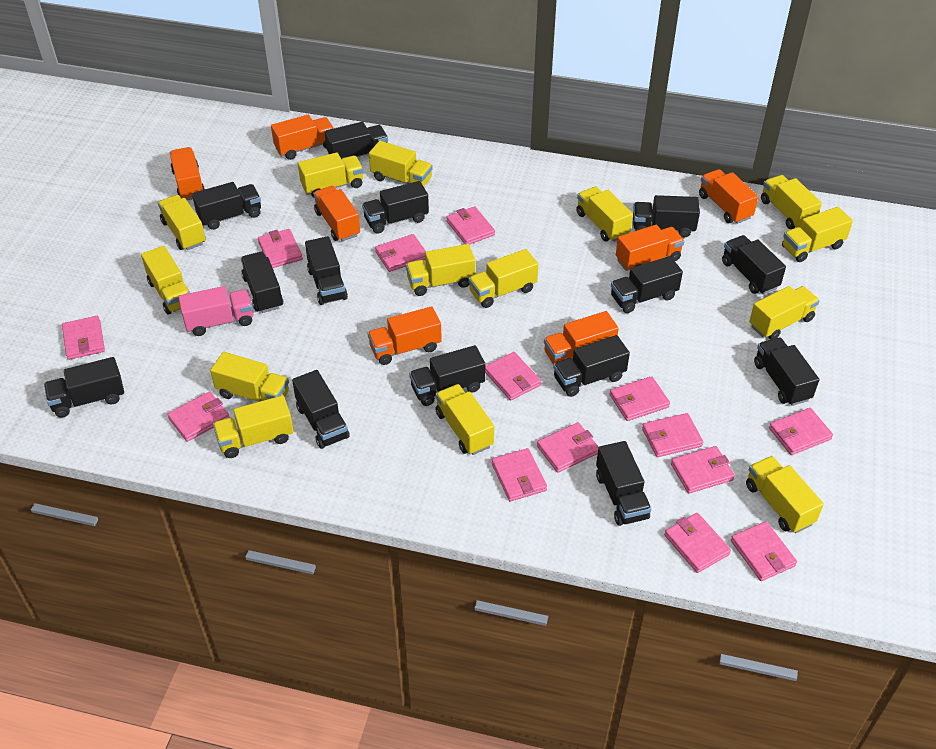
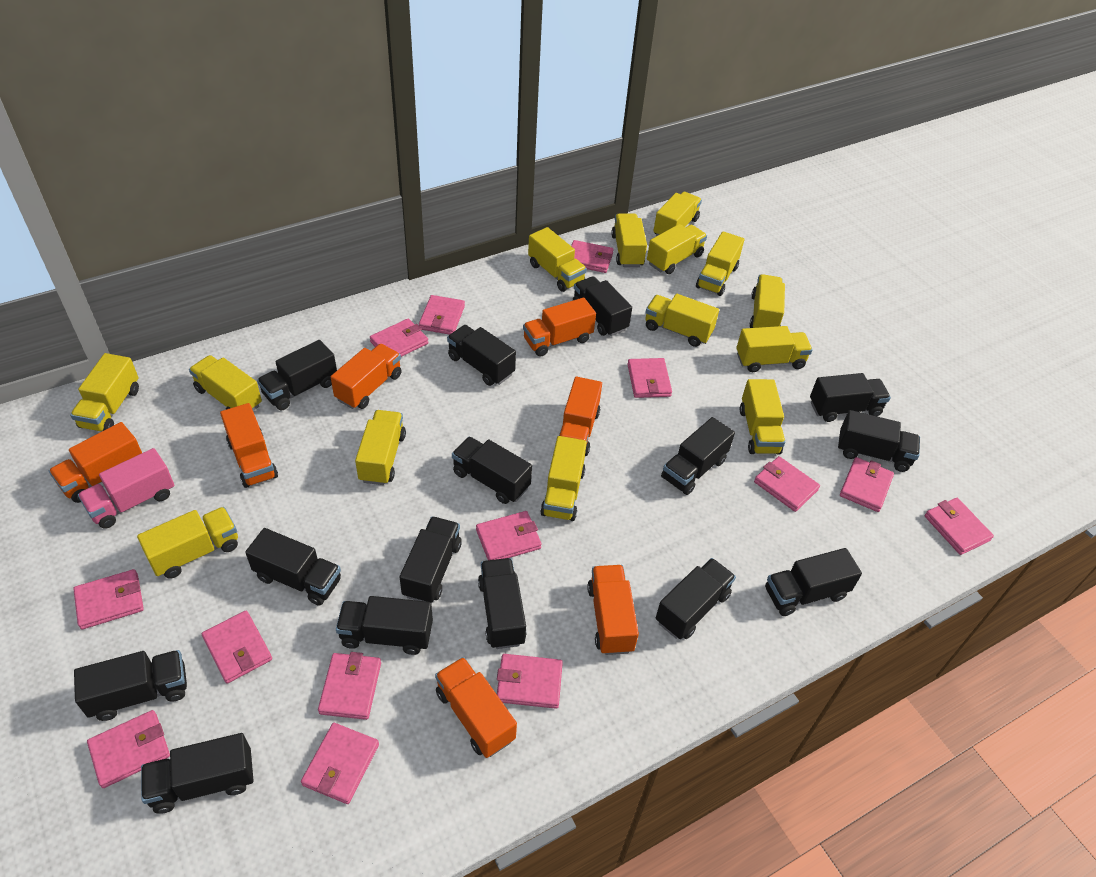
black truck: 14 -> 15

